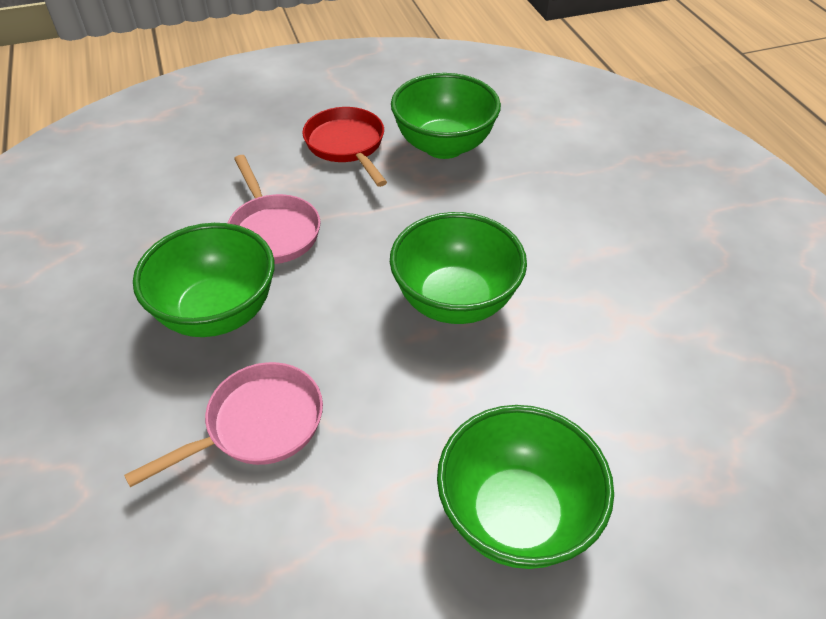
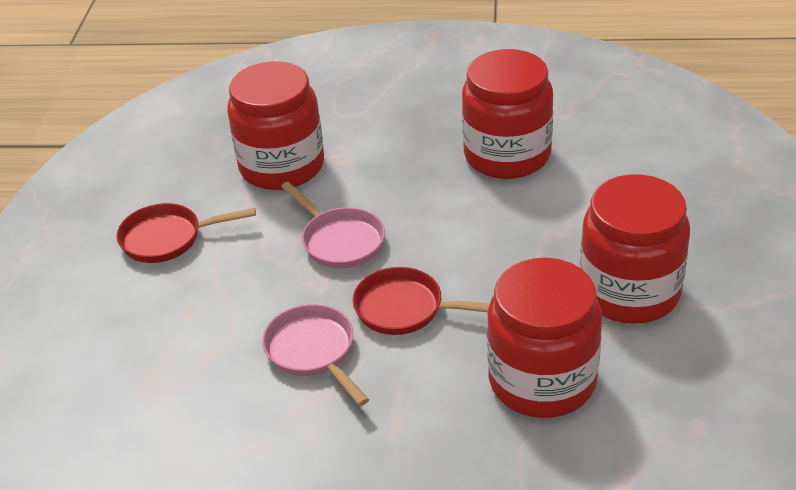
green bowl: 4 -> 0
red jar: 0 -> 4
red pan: 1 -> 2

